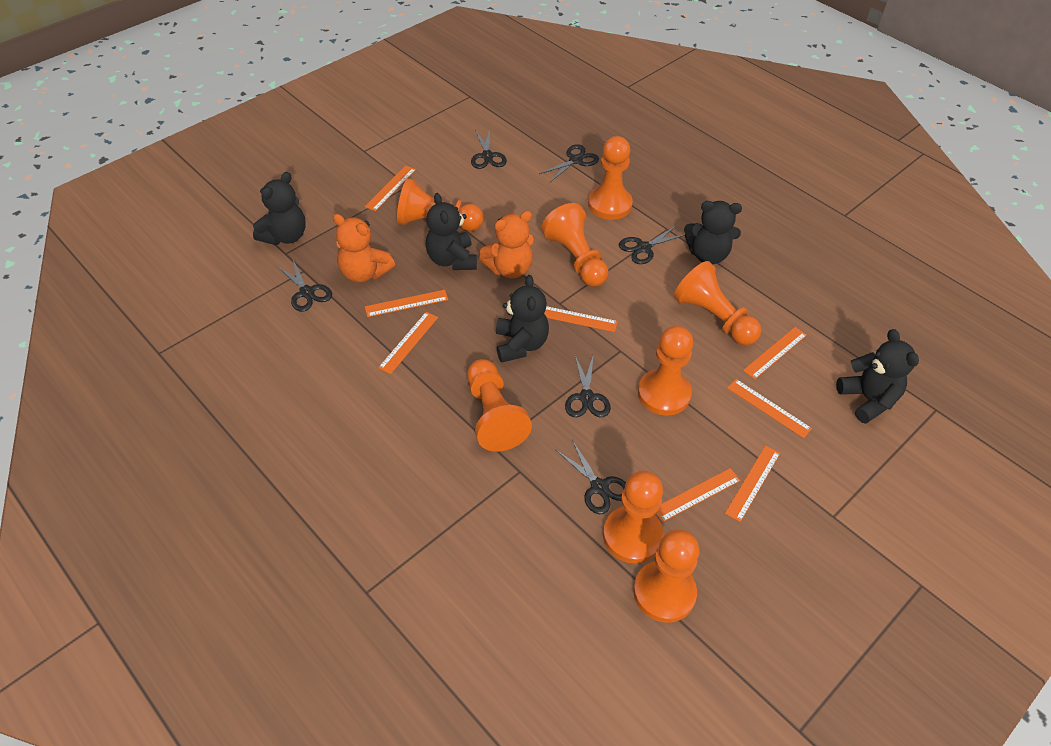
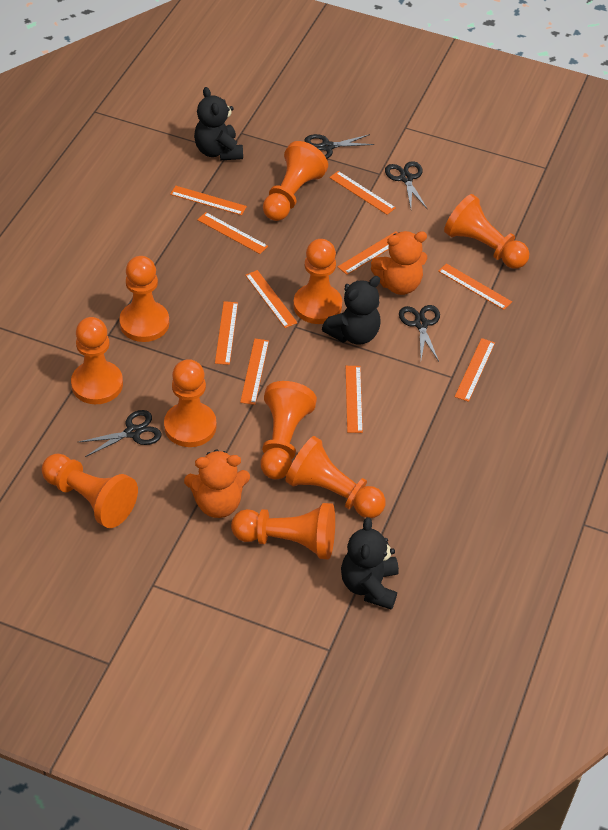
black scissors: 6 -> 4
black teddy bear: 5 -> 3
orange pawn: 8 -> 10
orange ruler: 8 -> 10

